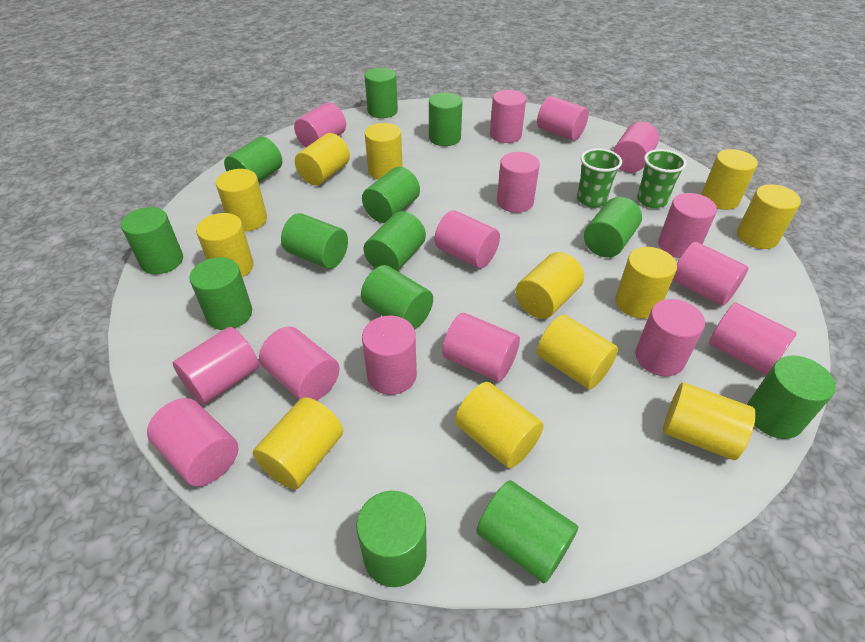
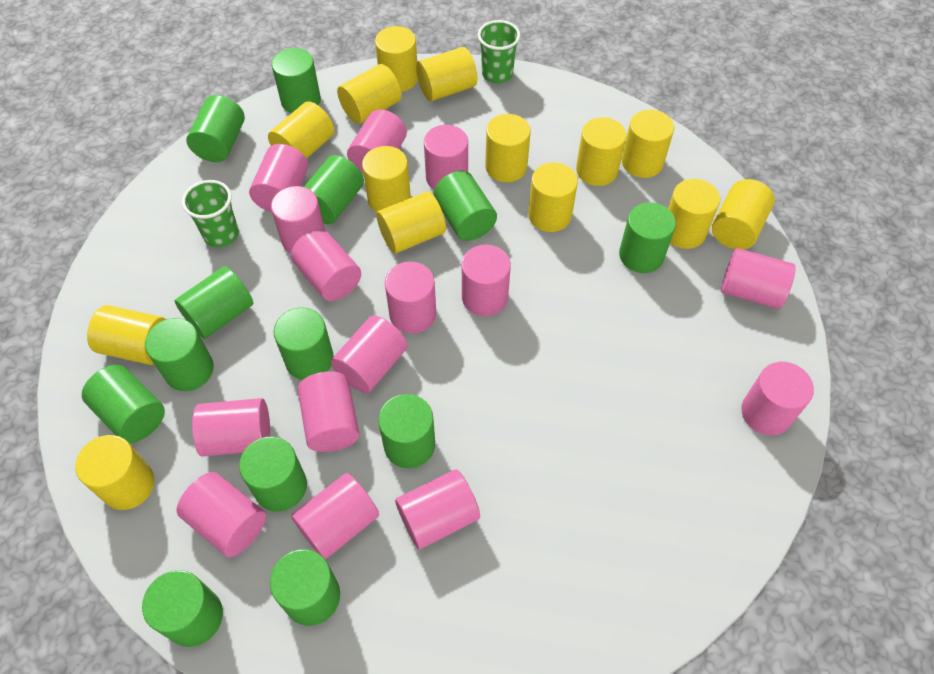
yellow cylinder: 12 -> 14

